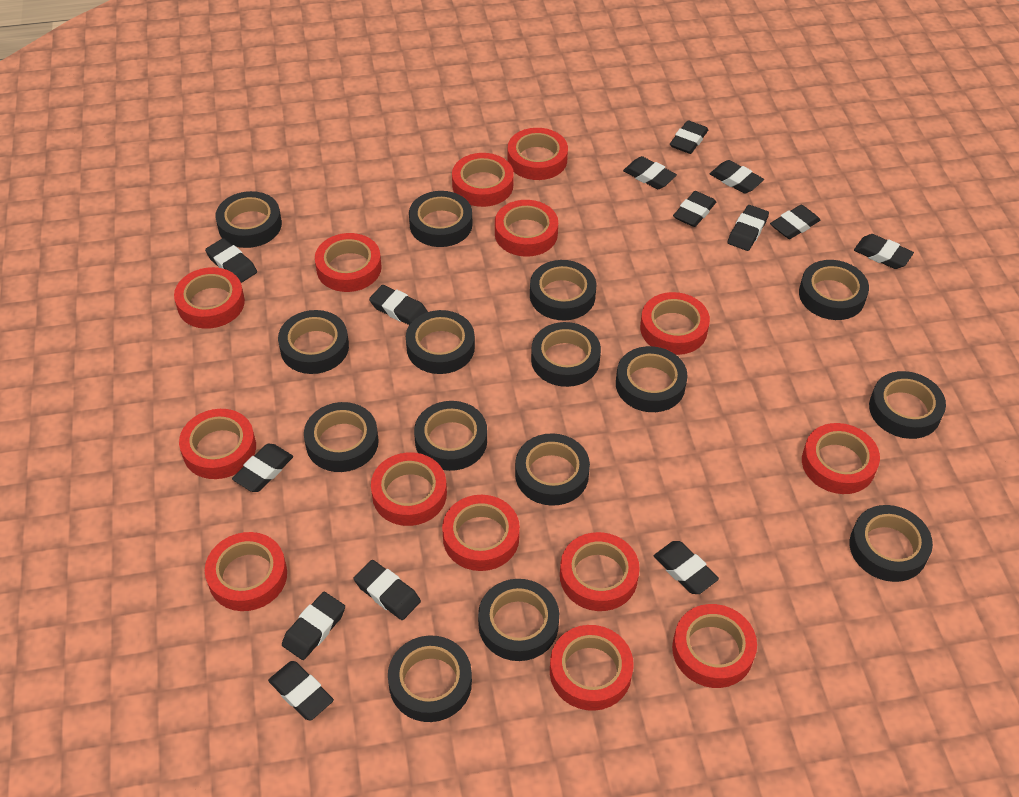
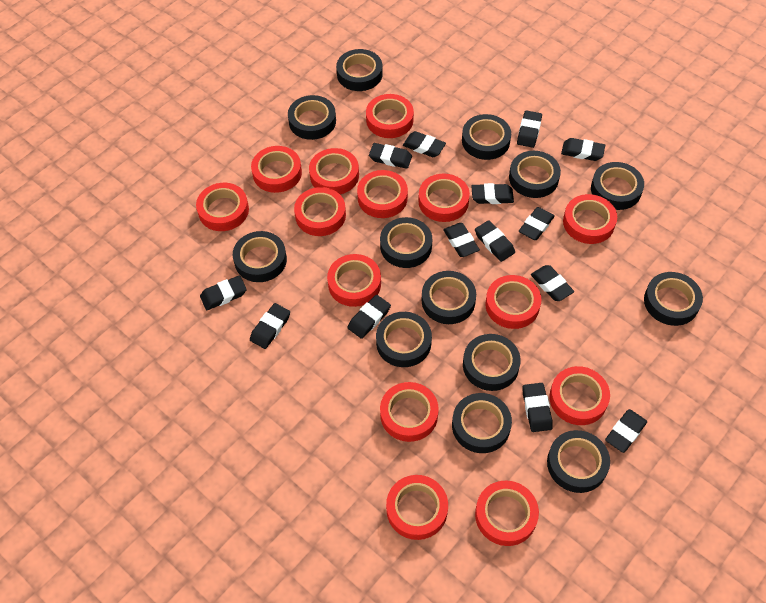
black tape: 15 -> 13

